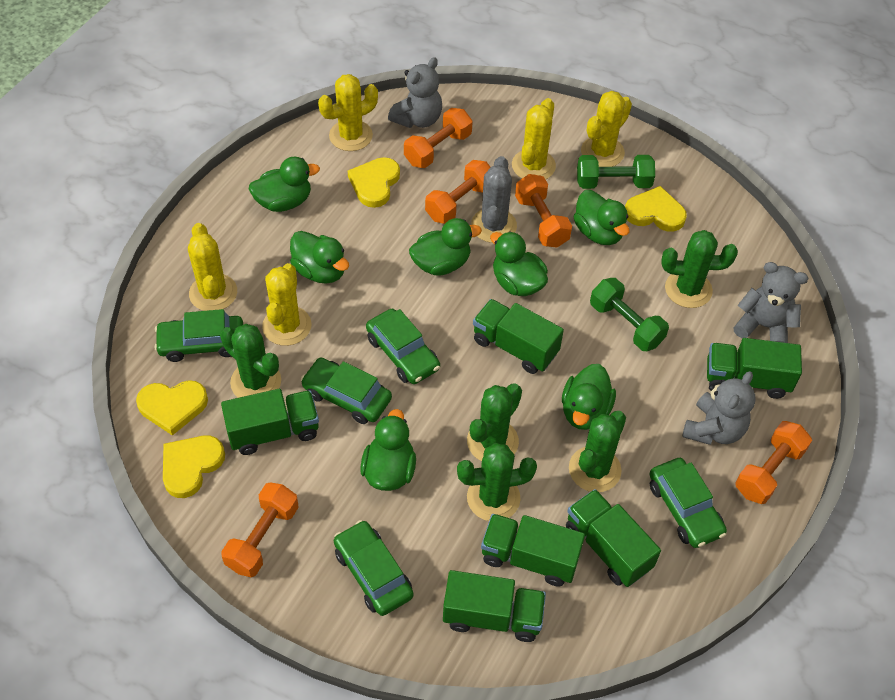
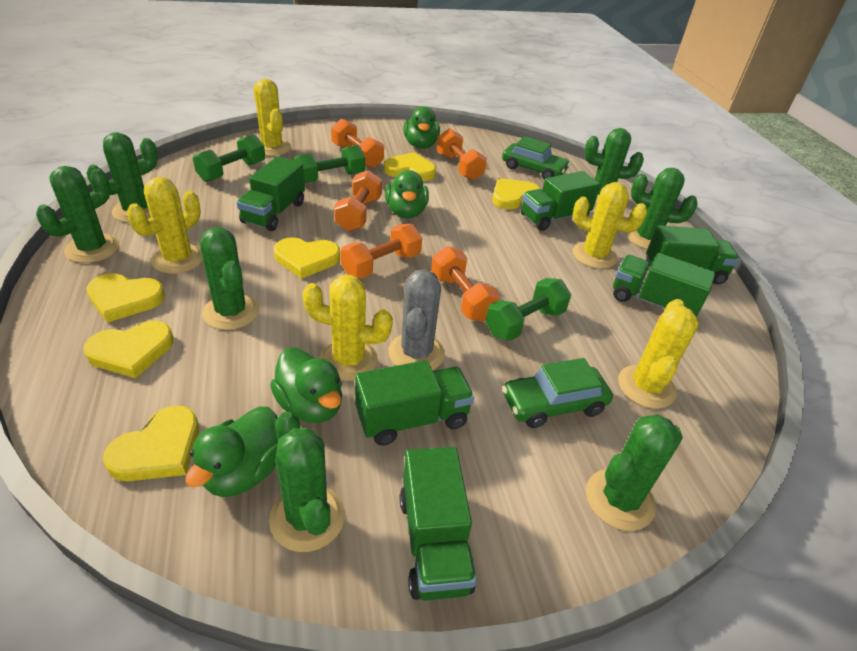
green cactus: 5 -> 7
green car: 5 -> 2
green duck: 7 -> 4
green dumbbell: 2 -> 3
grey teddy bear: 3 -> 0
yellow heart: 4 -> 6

